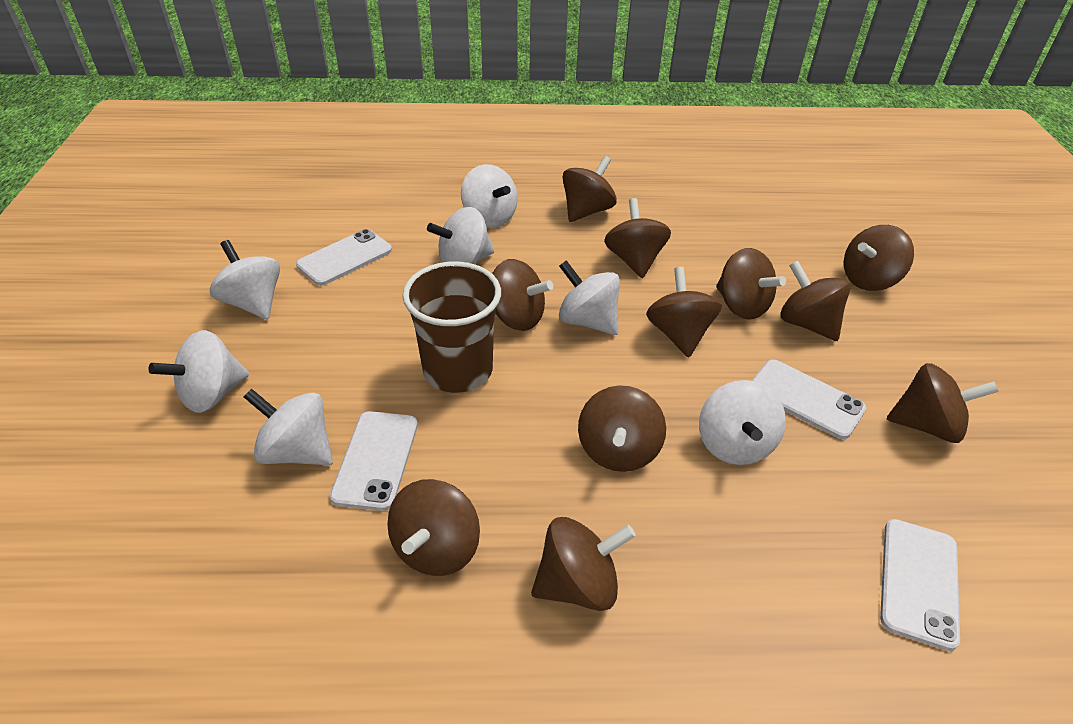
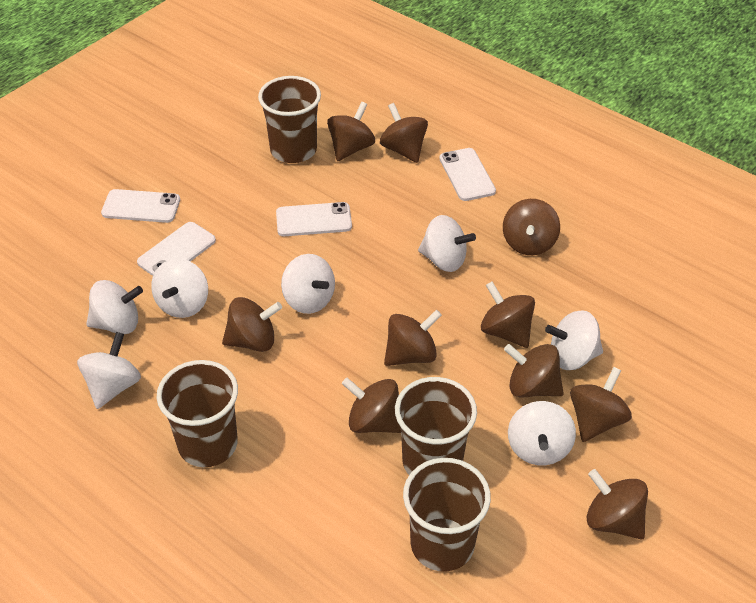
brown cup: 1 -> 4
brown spinning top: 11 -> 10

